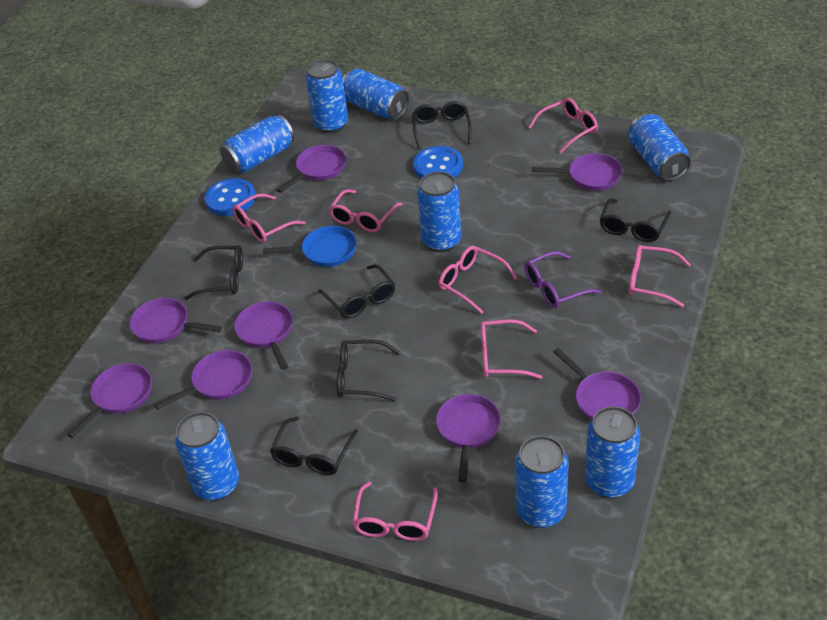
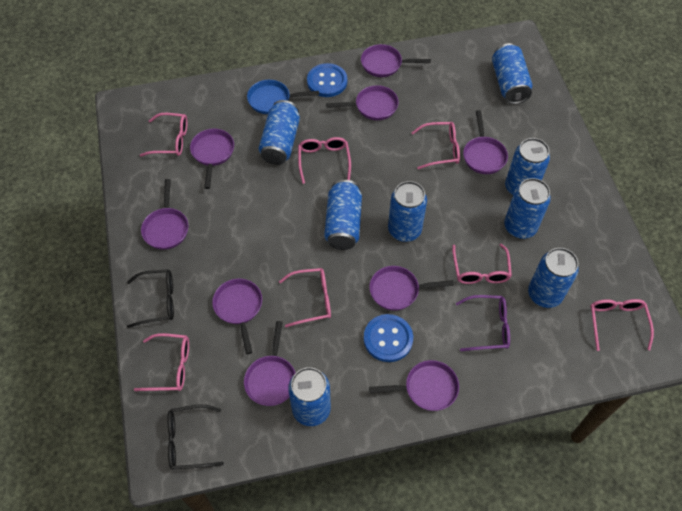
black glasses: 6 -> 2
purple pan: 8 -> 9

